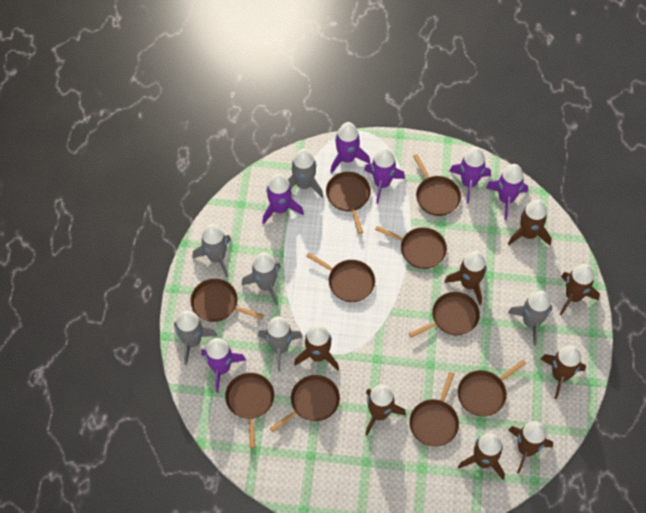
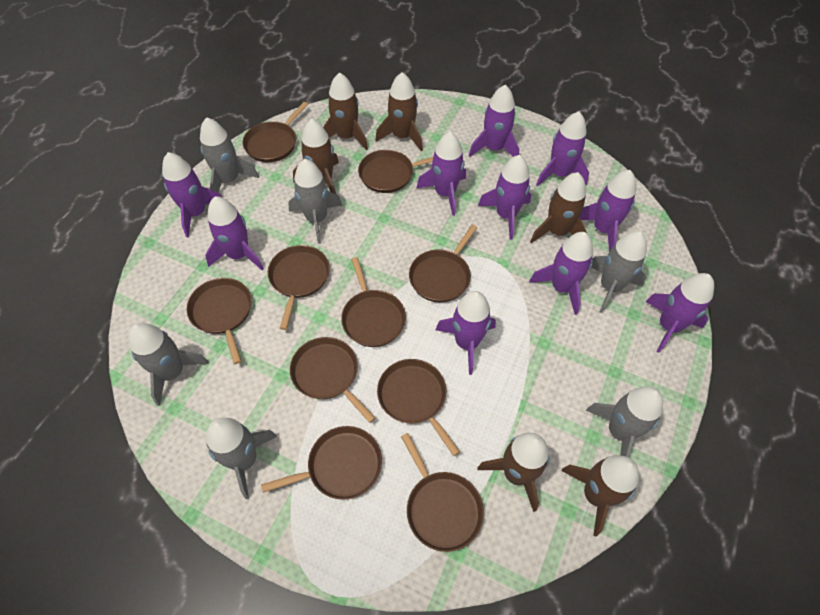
brown rocket: 8 -> 6
purple rocket: 6 -> 10

